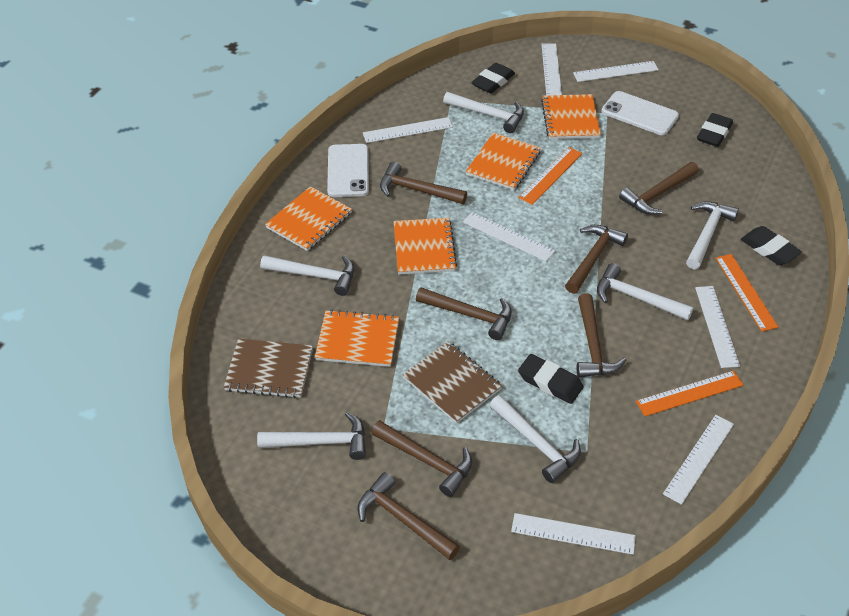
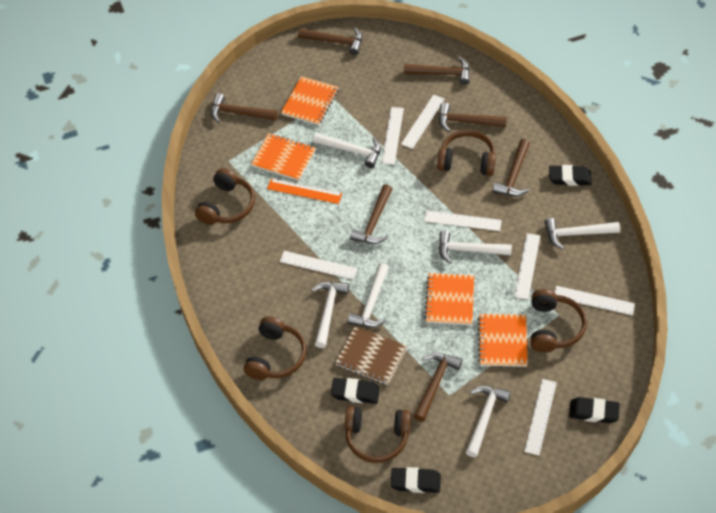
brown headphones: 0 -> 5
brown notebook: 2 -> 1
orange notebook: 5 -> 4
orange ruler: 3 -> 1
white phone: 2 -> 0

